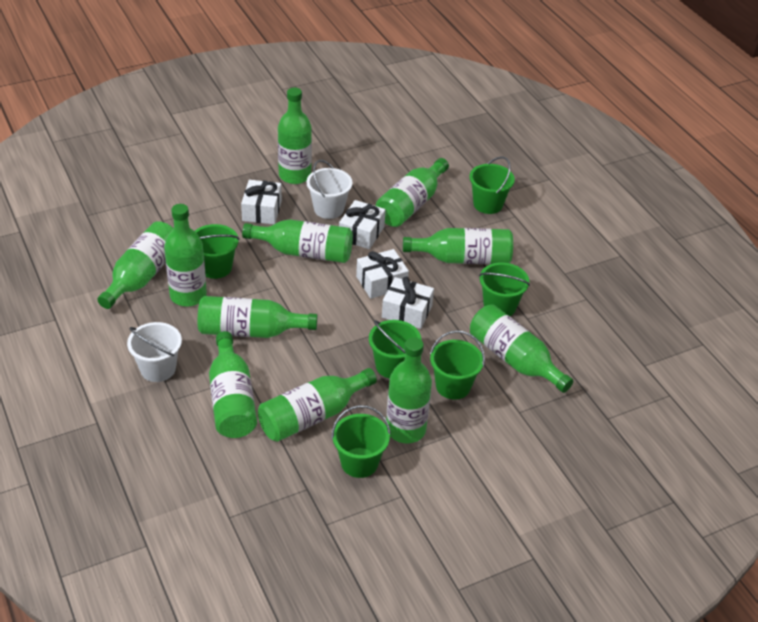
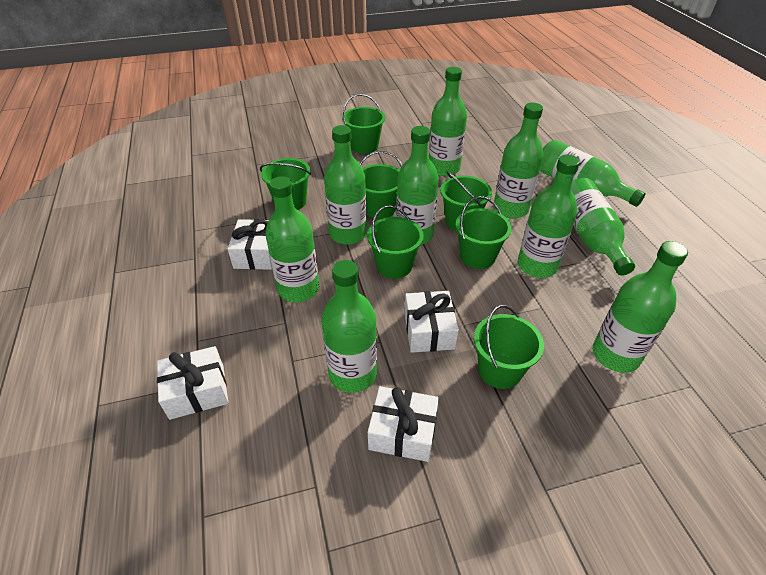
green bottle: 11 -> 10
green bucket: 6 -> 7
white bucket: 2 -> 0

